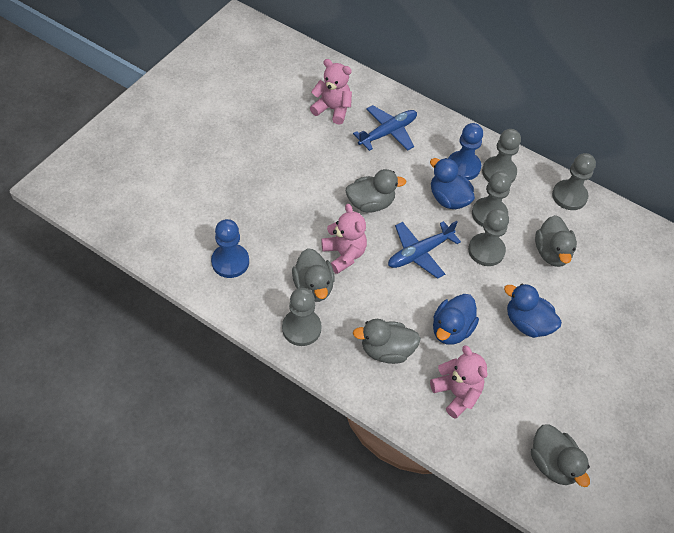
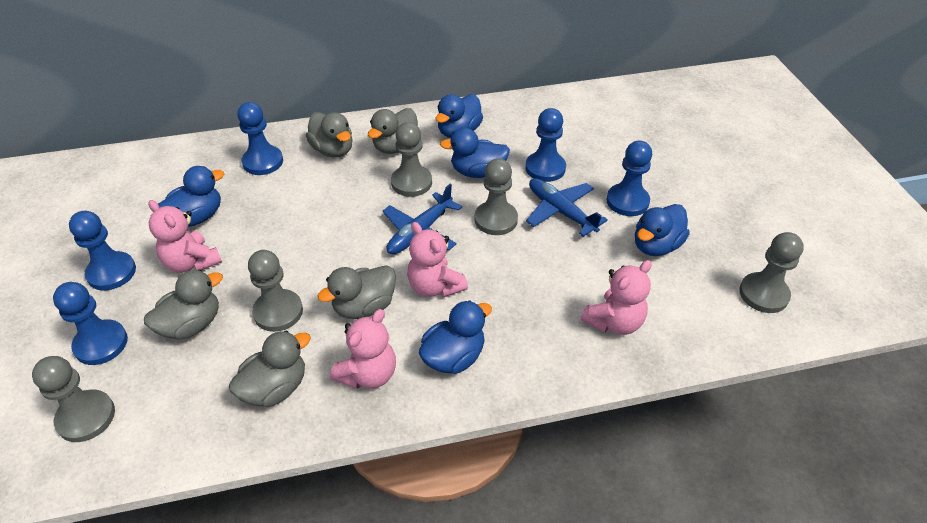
blue duck: 3 -> 5
blue pawn: 2 -> 5
pink teddy bear: 3 -> 4

